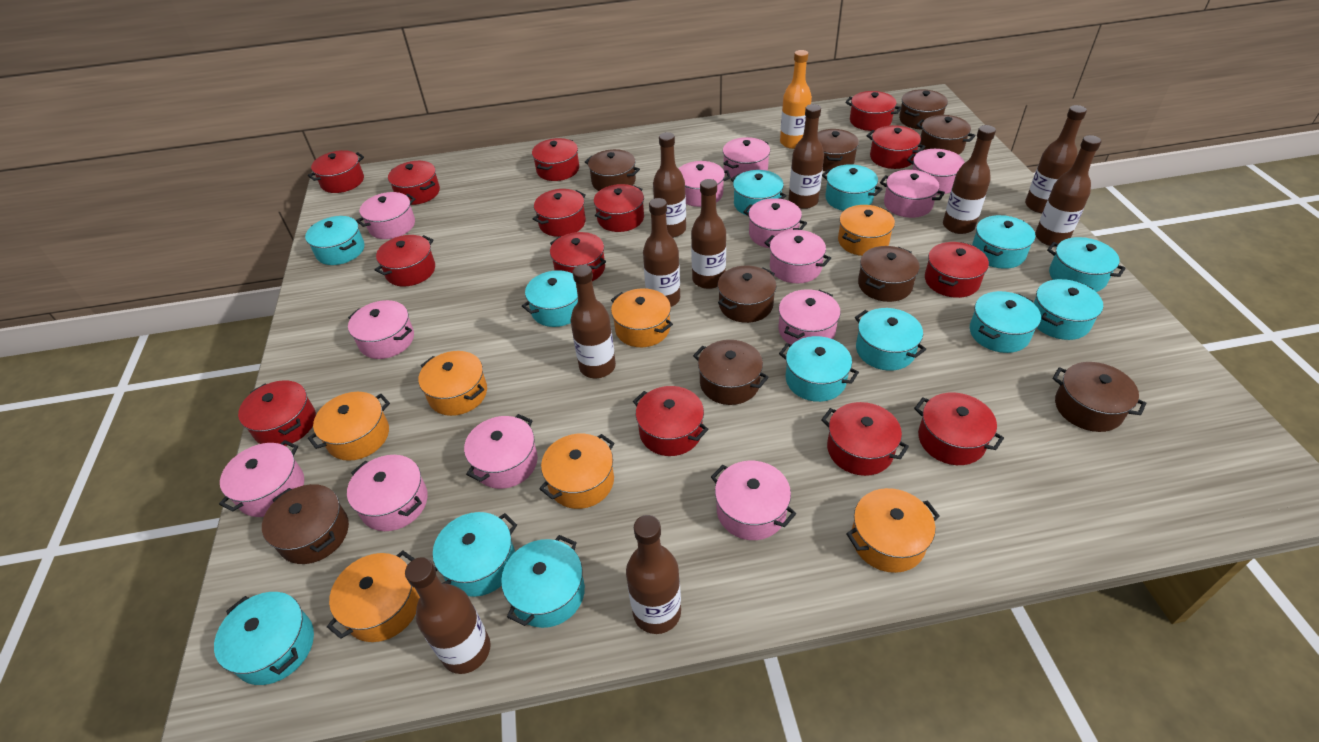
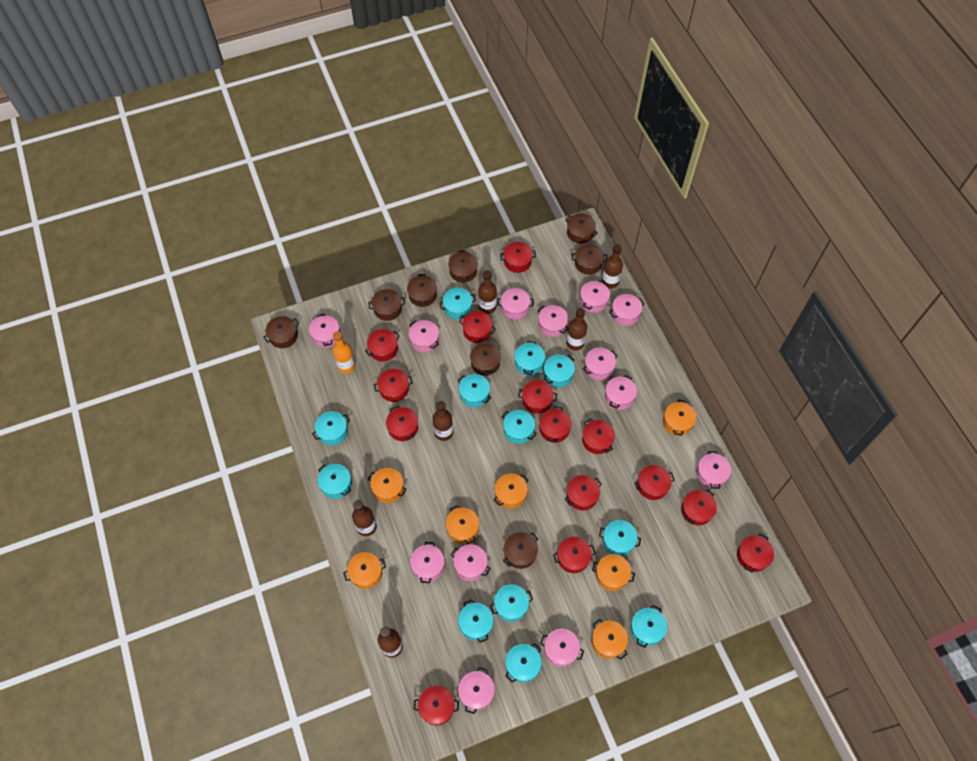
brown bottle: 10 -> 6
brown pot: 9 -> 8
turquoise pot: 13 -> 12

